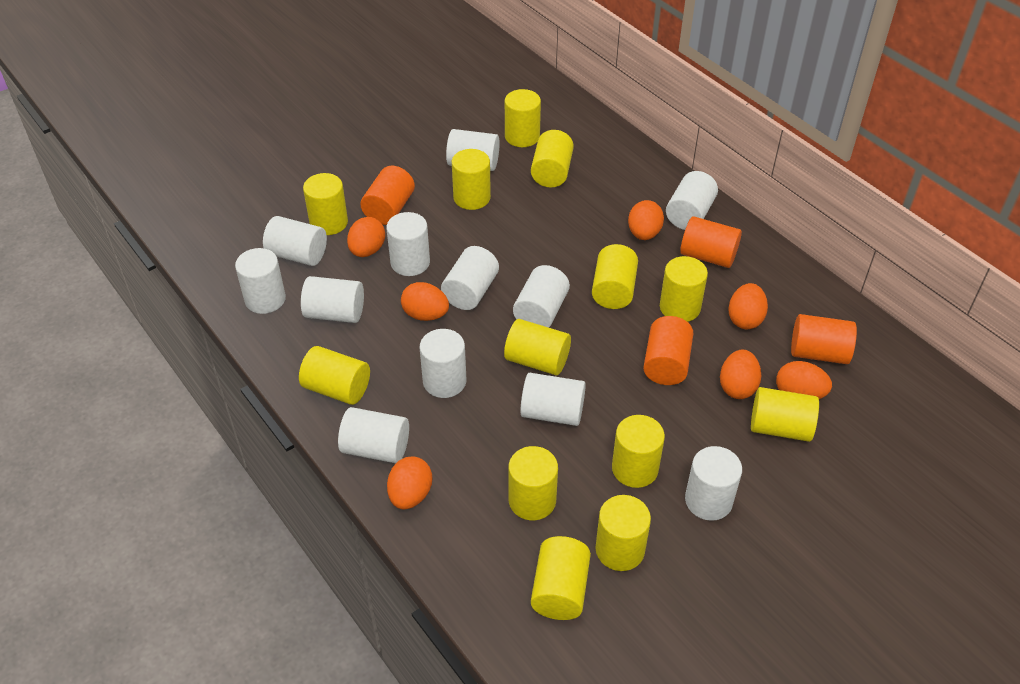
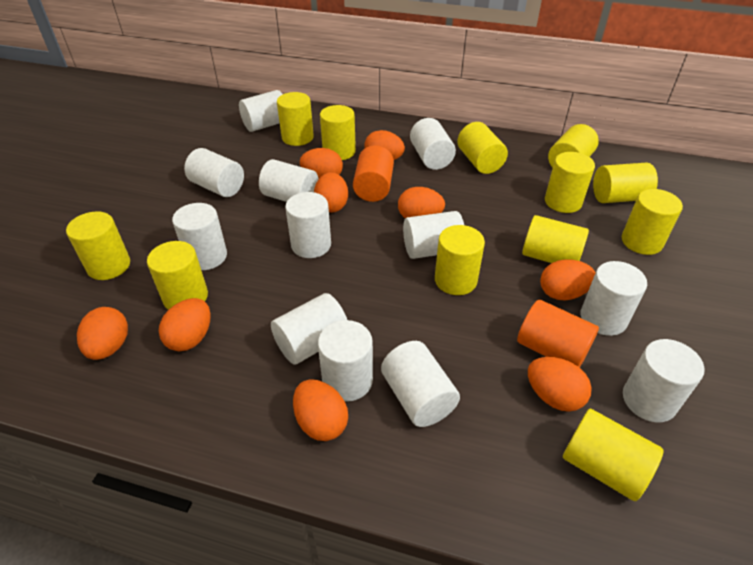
orange cylinder: 4 -> 2
orange egg: 7 -> 9
yellow cylinder: 13 -> 12

